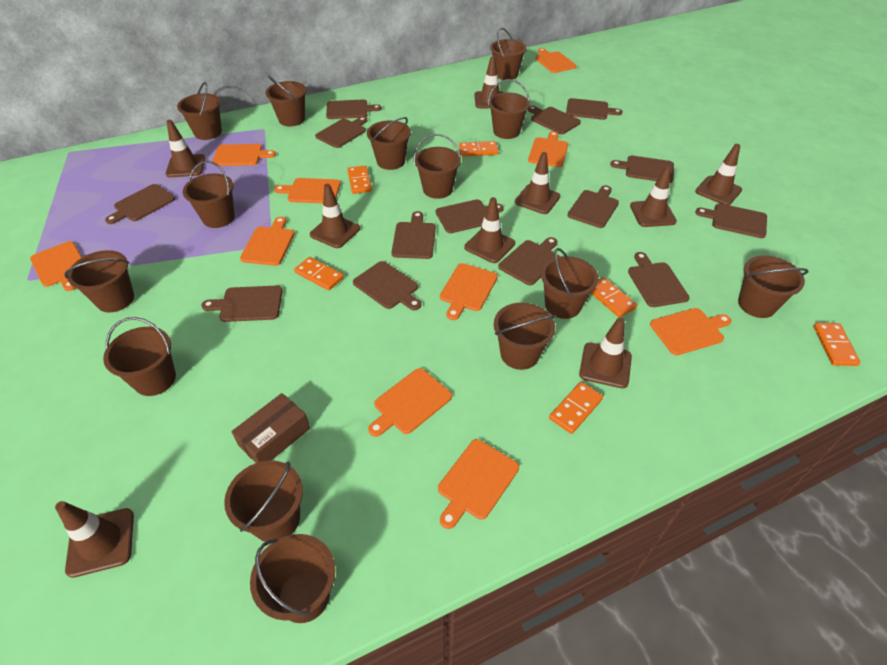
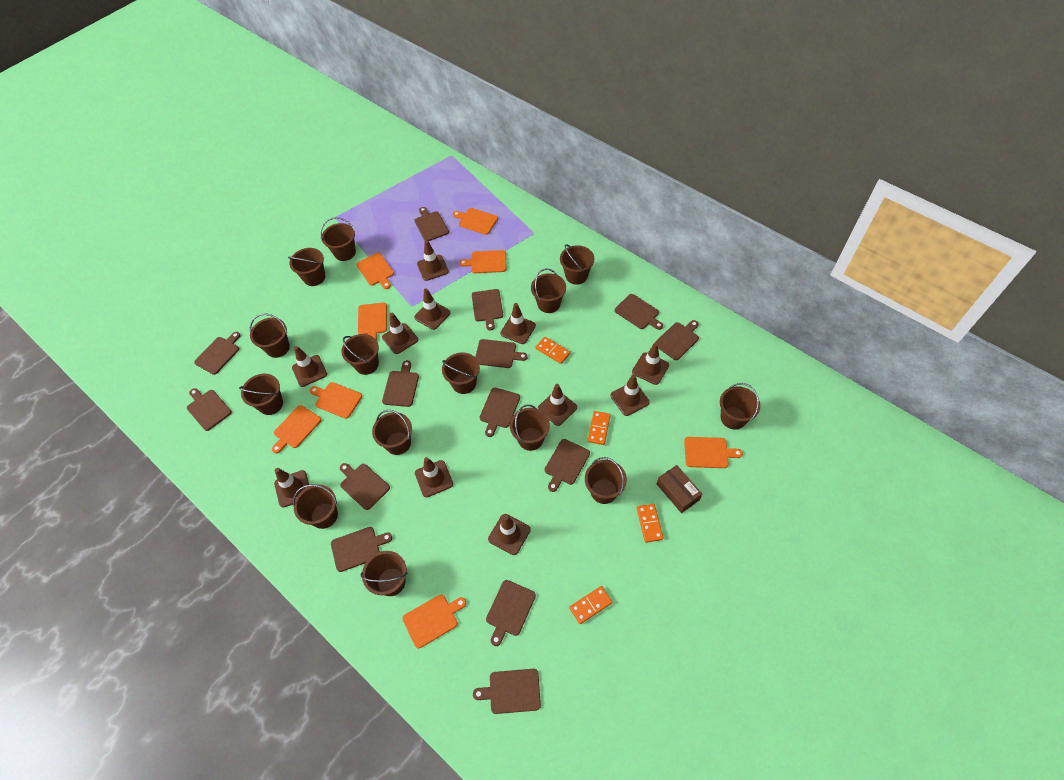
brown traffic cone: 9 -> 11
orange cutting board: 10 -> 8
orange domino: 6 -> 4

